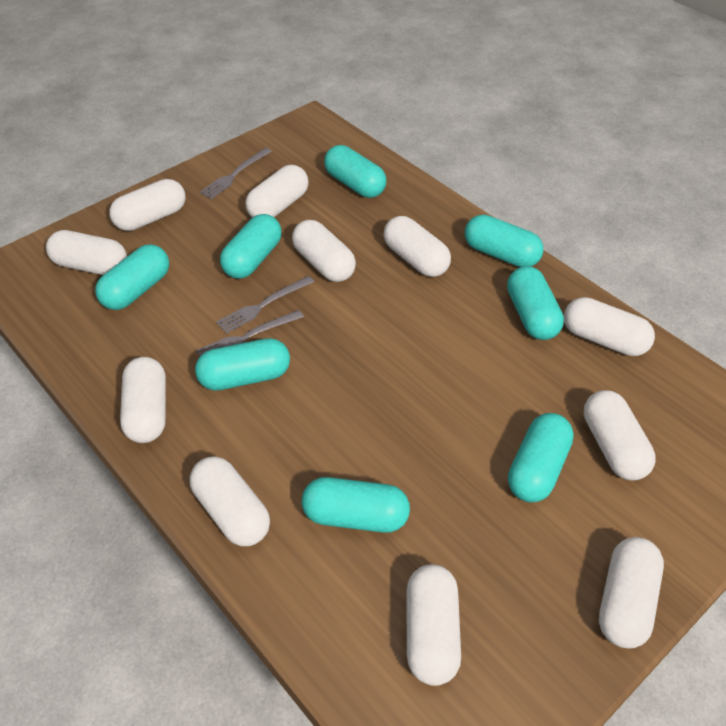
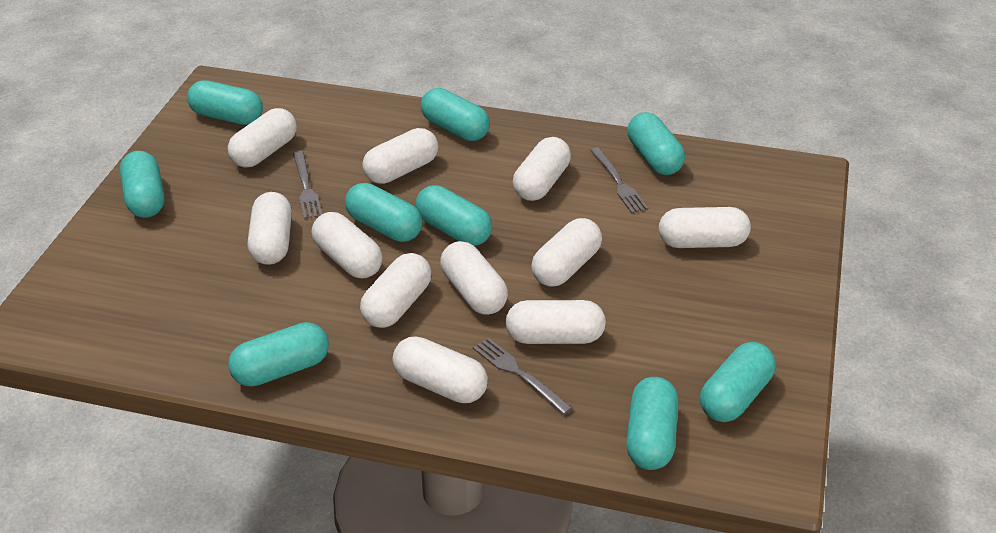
turquoise capsule: 8 -> 9

